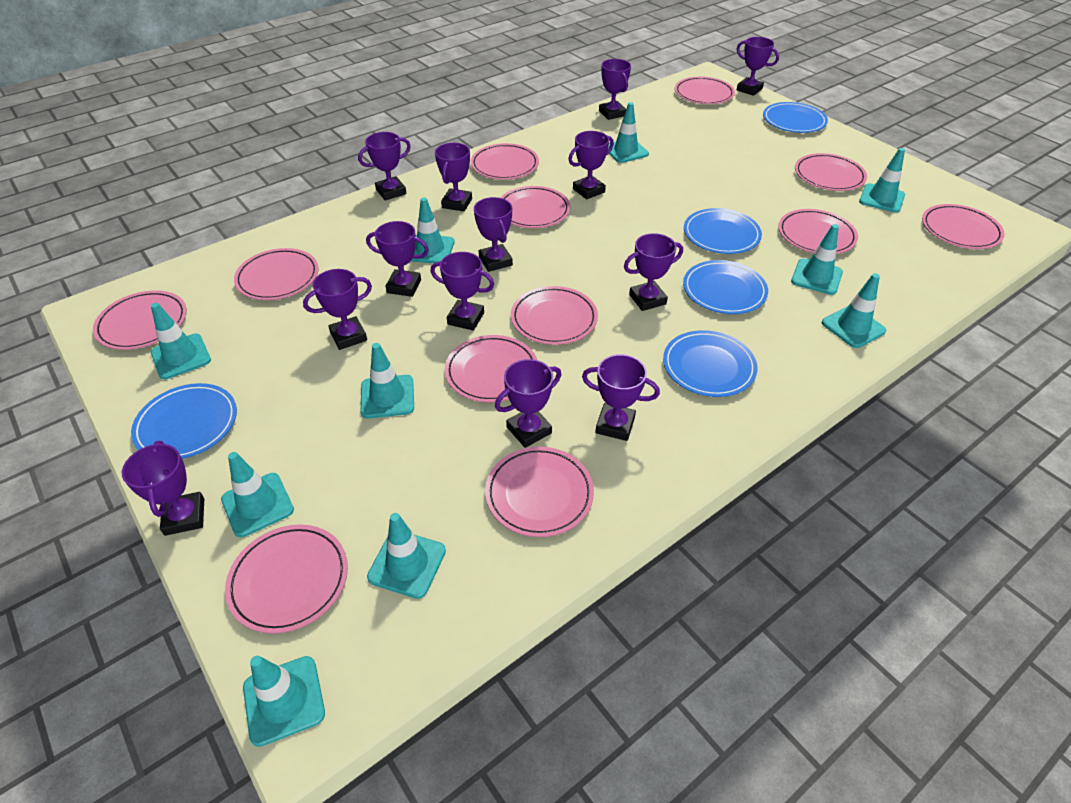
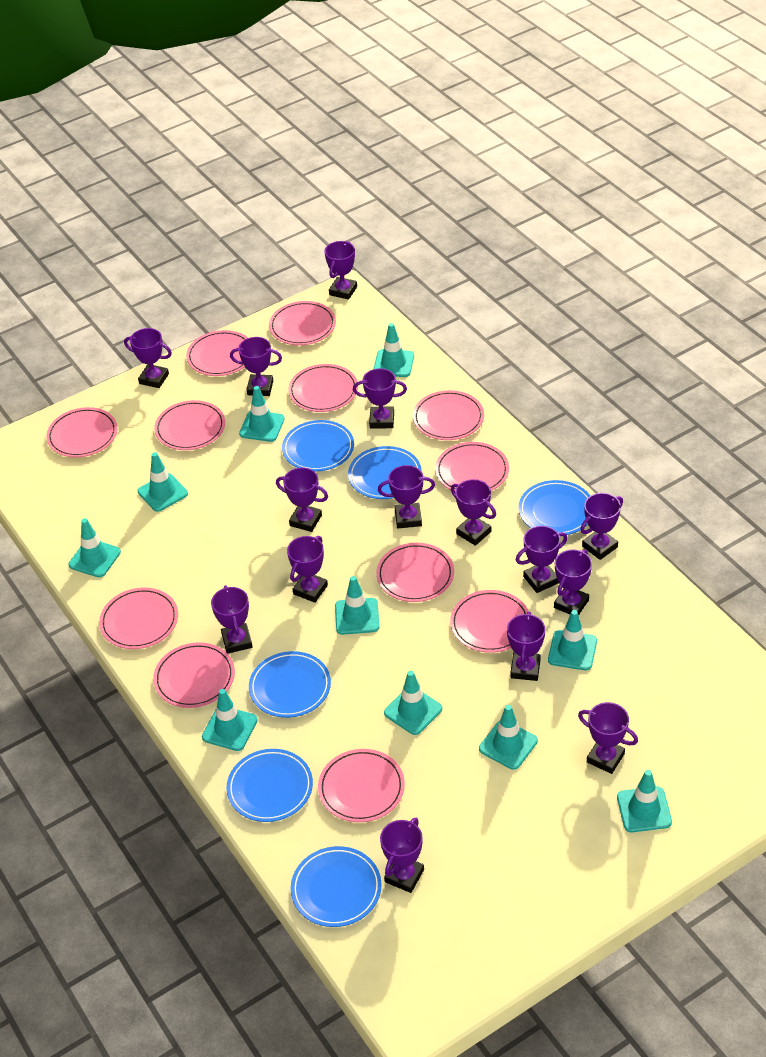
blue plate: 5 -> 6
purple trophy: 13 -> 15

